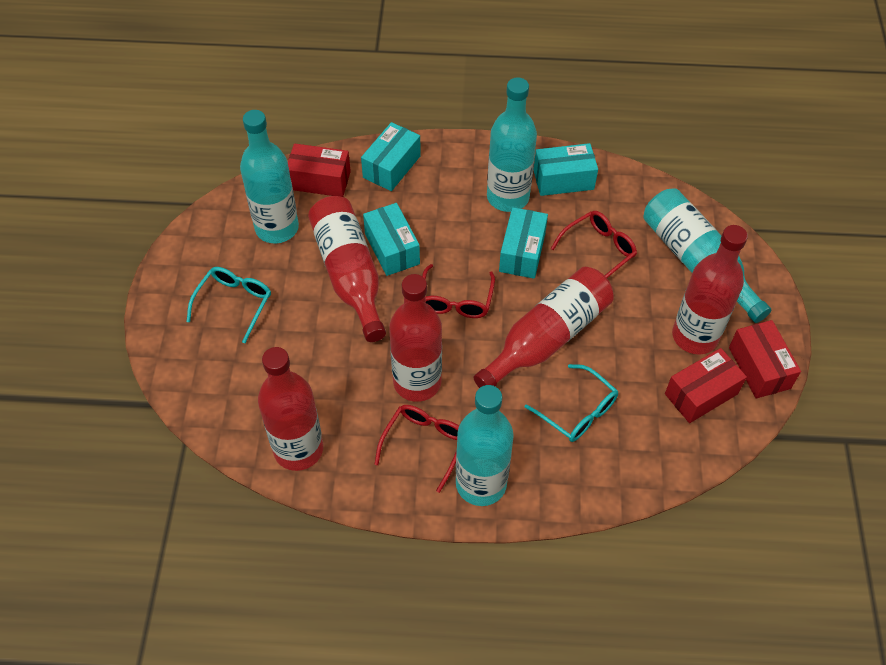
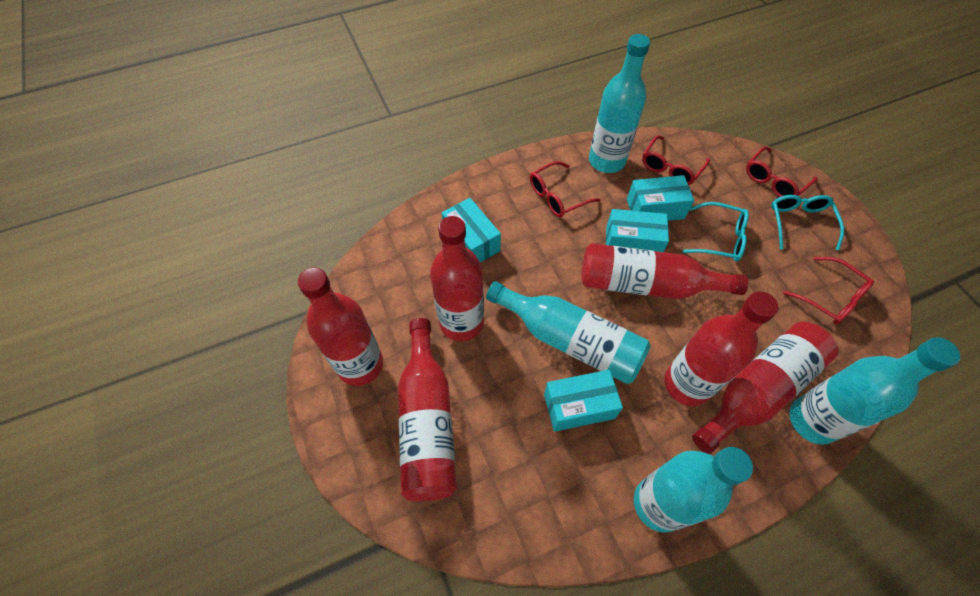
red bottle: 5 -> 6
red box: 3 -> 0
red glasses: 3 -> 4

